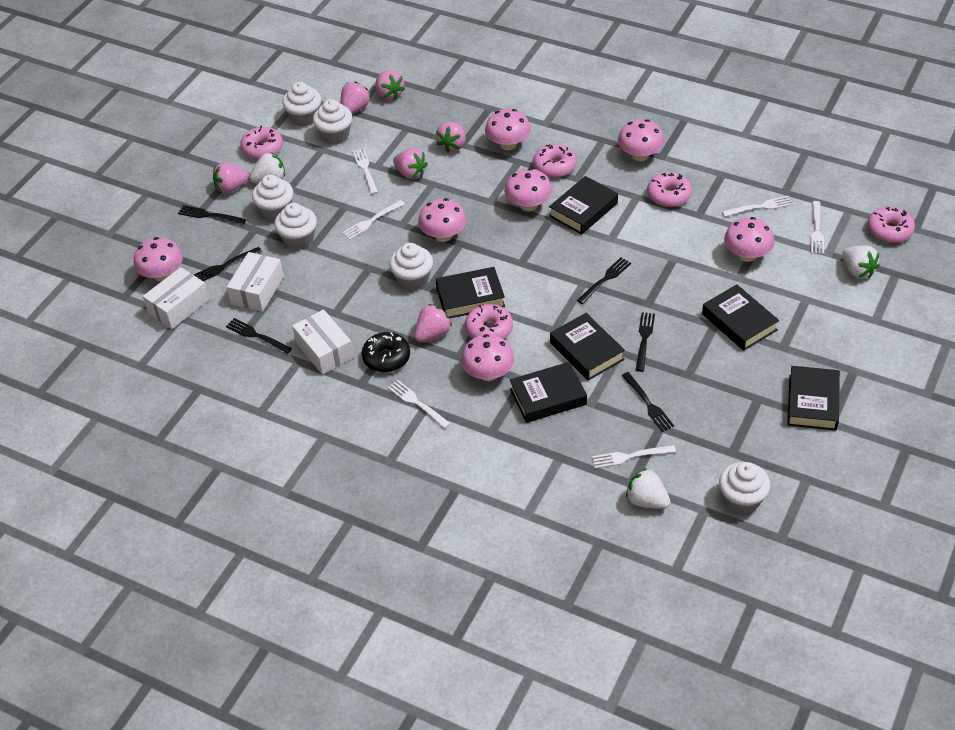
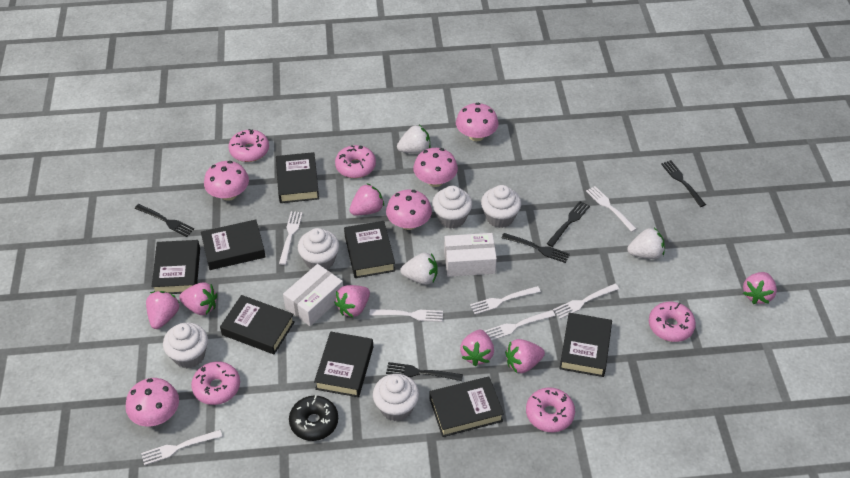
black book: 6 -> 8
black fork: 6 -> 5
pink mushroom: 7 -> 5
pink strawberry: 6 -> 7
white box: 3 -> 2
white cupcake: 6 -> 5
white fork: 6 -> 7

